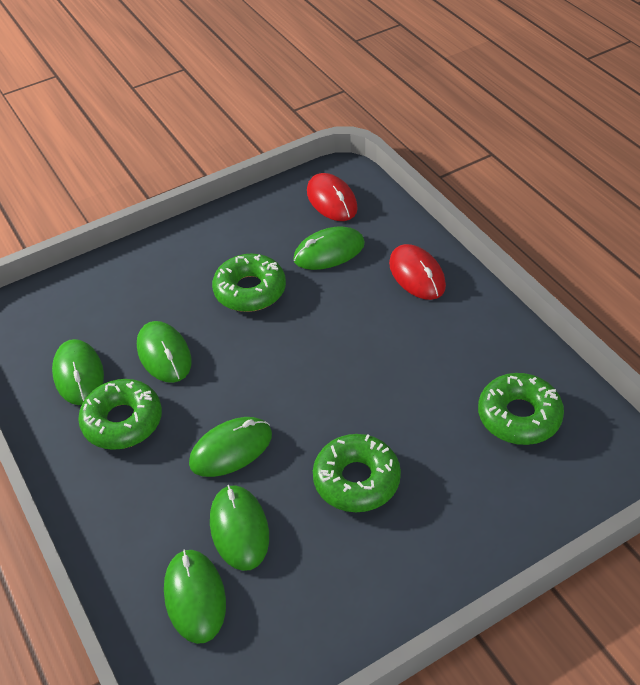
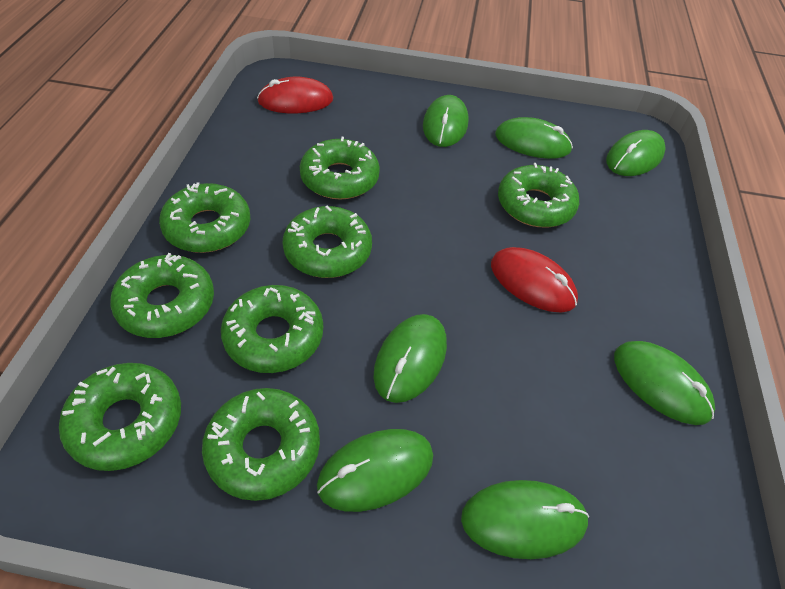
green donut: 4 -> 8
green mouse: 6 -> 7

